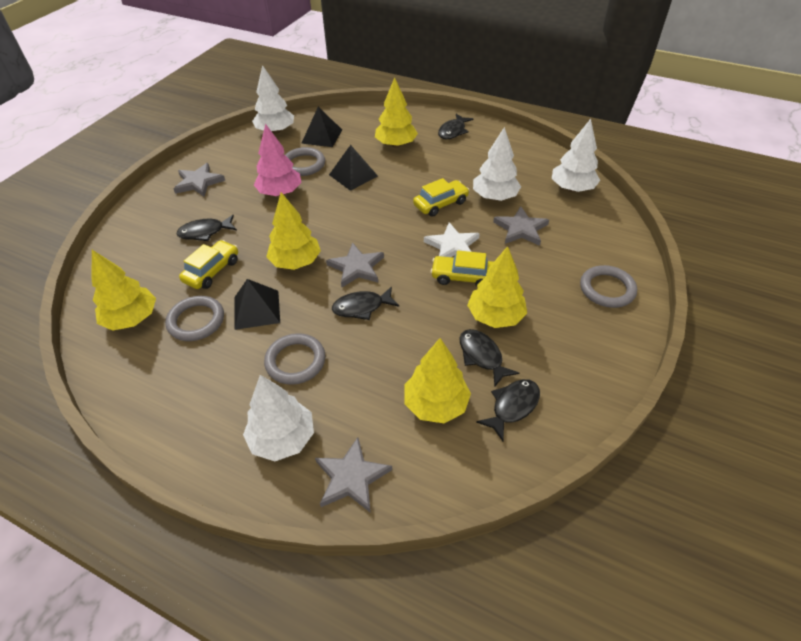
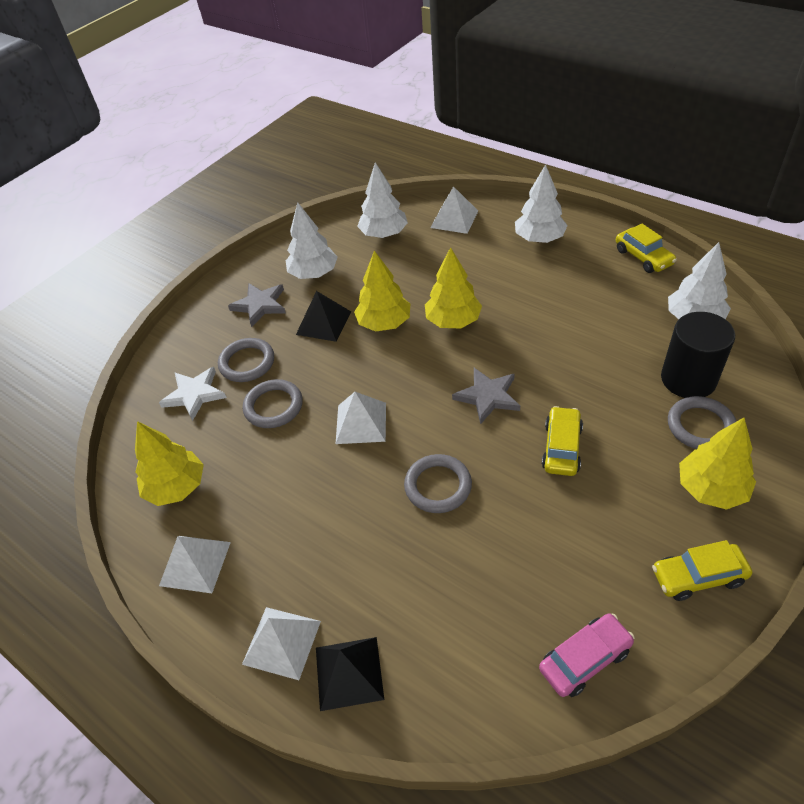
black cylinder: 0 -> 1
black fish: 5 -> 0
black pyramid: 3 -> 2
grey star: 4 -> 2
pink car: 0 -> 1
pink tree: 1 -> 0
white pyramid: 0 -> 4
yellow tree: 5 -> 4

